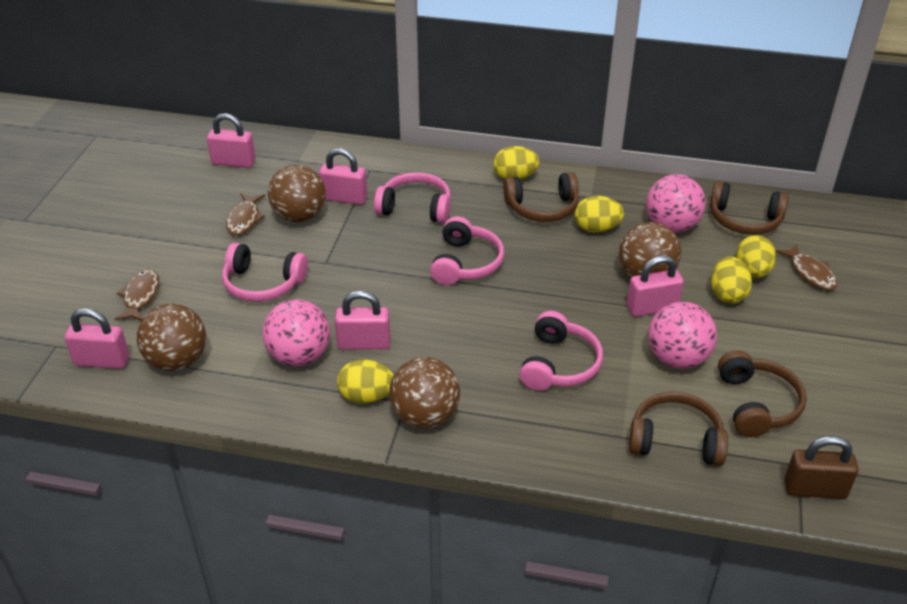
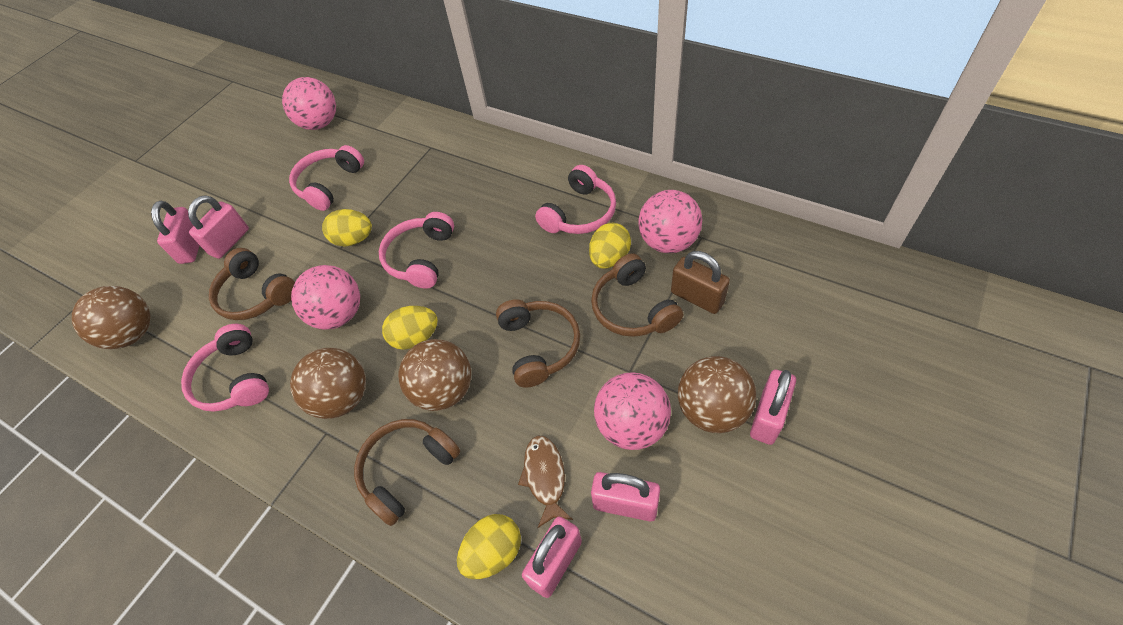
brown fish: 3 -> 1
pink ball: 3 -> 4
yellow egg: 5 -> 4

